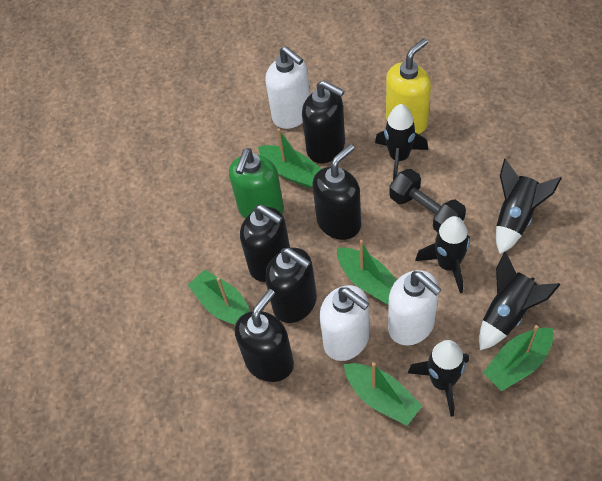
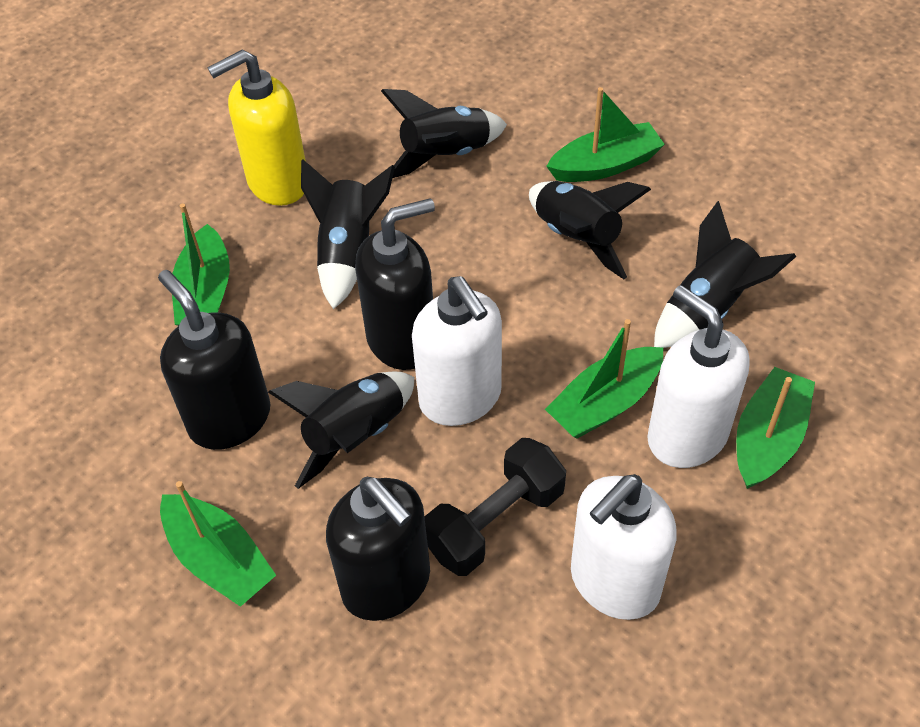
black soap dispenser: 5 -> 3
green soap dispenser: 1 -> 0

